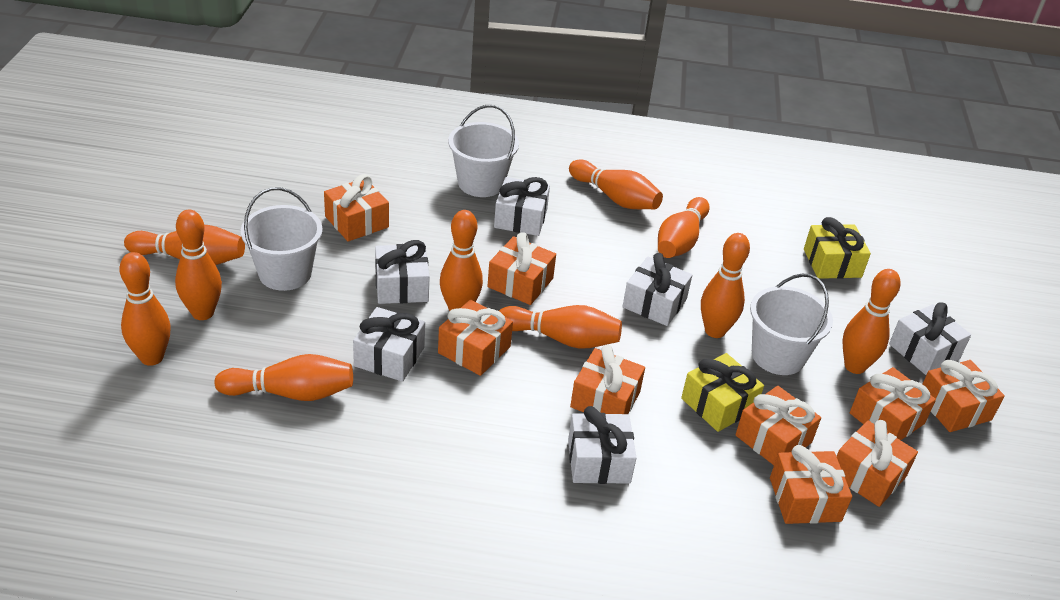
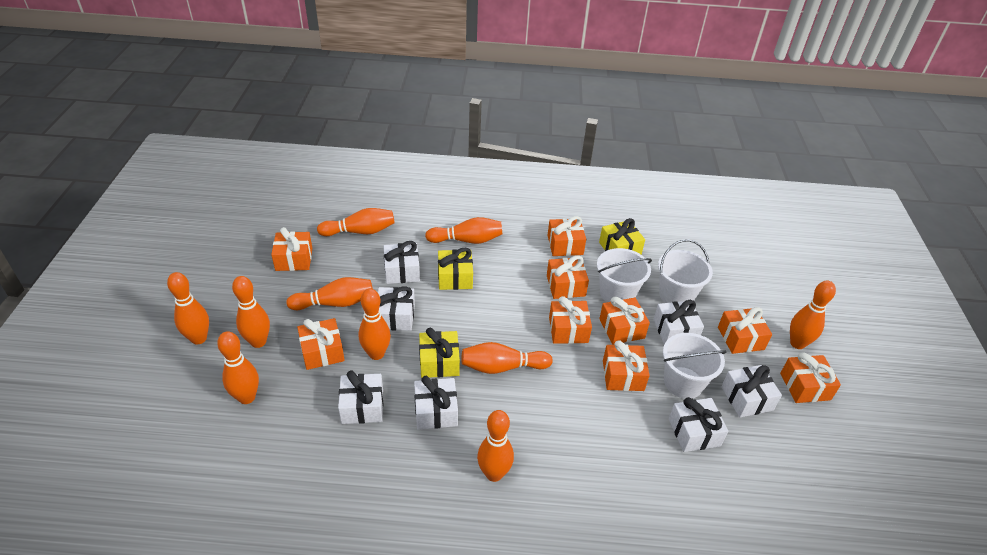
white gift: 6 -> 7
yellow gift: 2 -> 3

